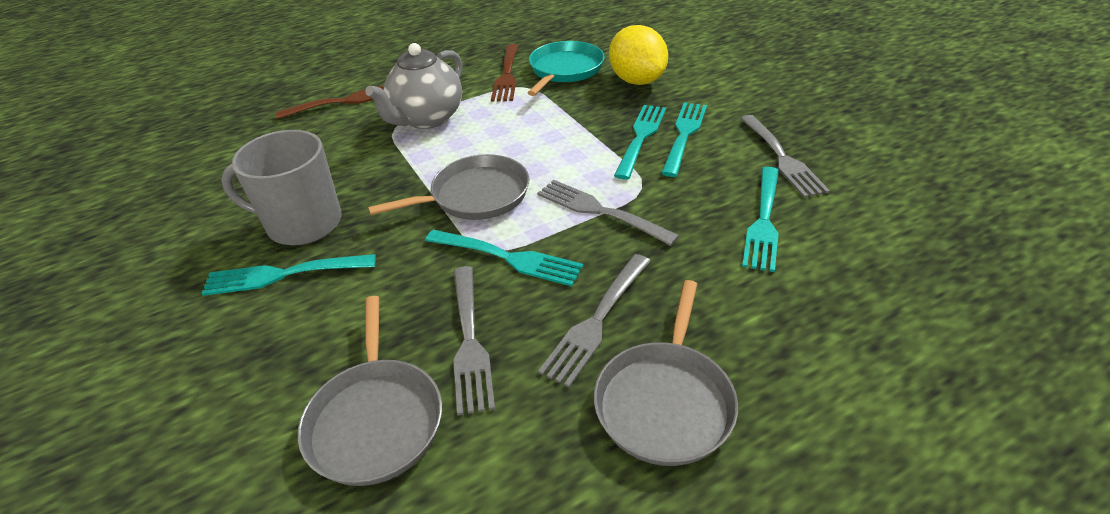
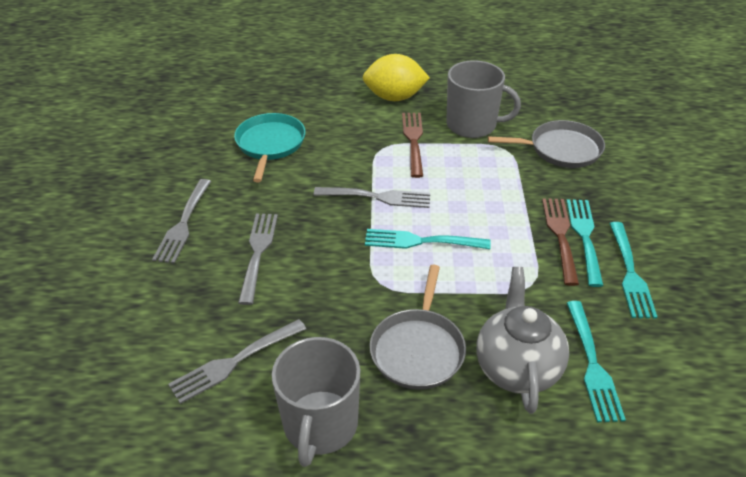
grey mug: 1 -> 2
grey pan: 3 -> 2
turquoise fork: 5 -> 4

